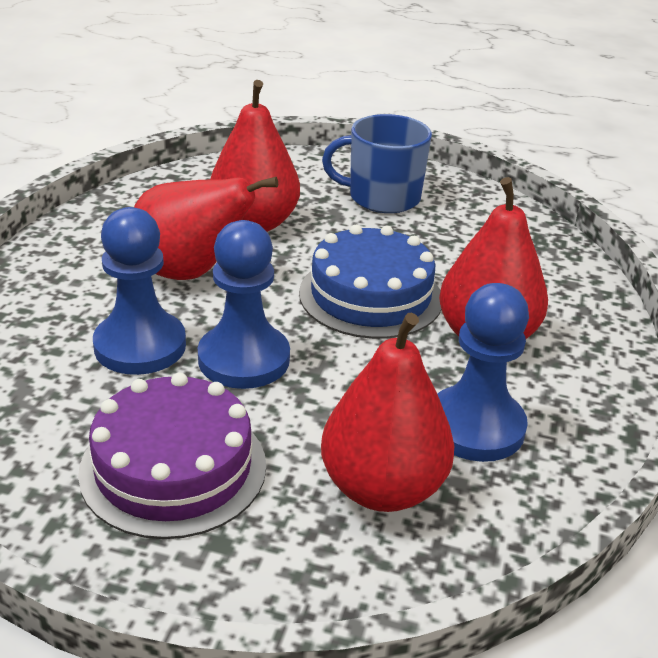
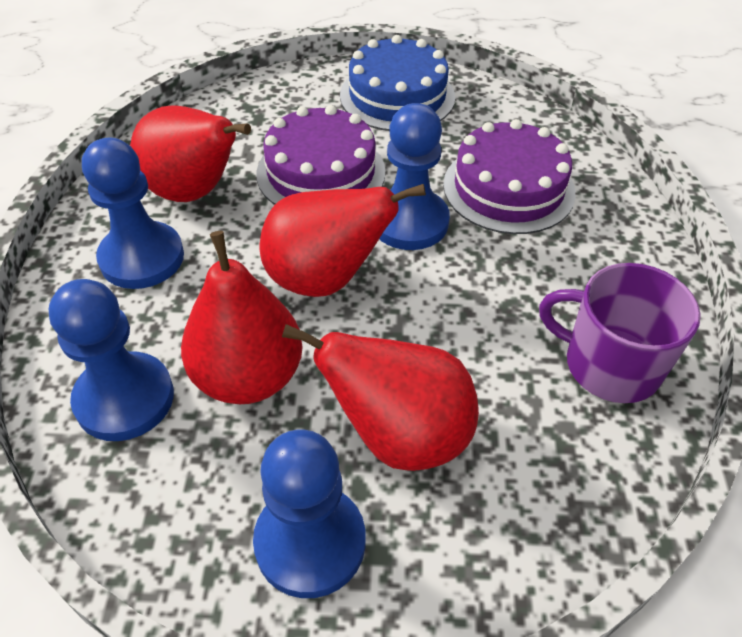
blue mug: 1 -> 0
blue pawn: 3 -> 4
purple cake: 1 -> 2
purple mug: 0 -> 1

